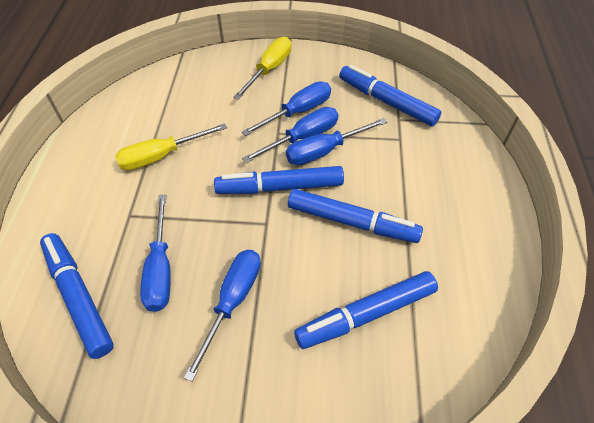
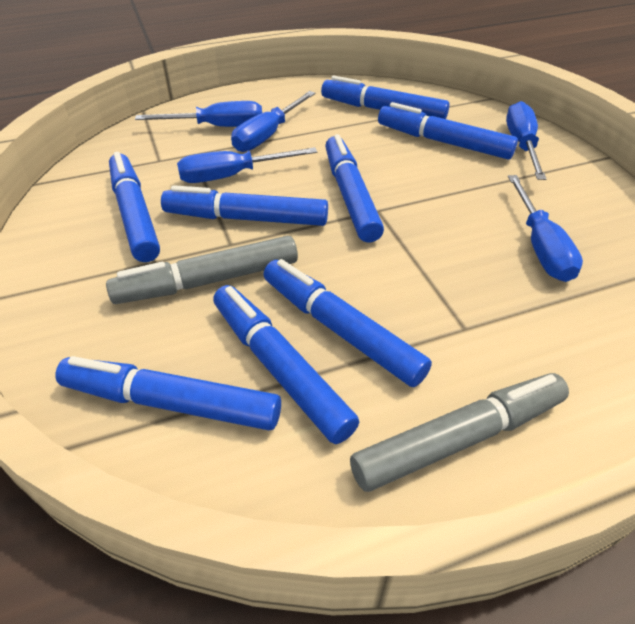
blue marker: 5 -> 8
grey marker: 0 -> 2
yellow screwdriver: 2 -> 0

